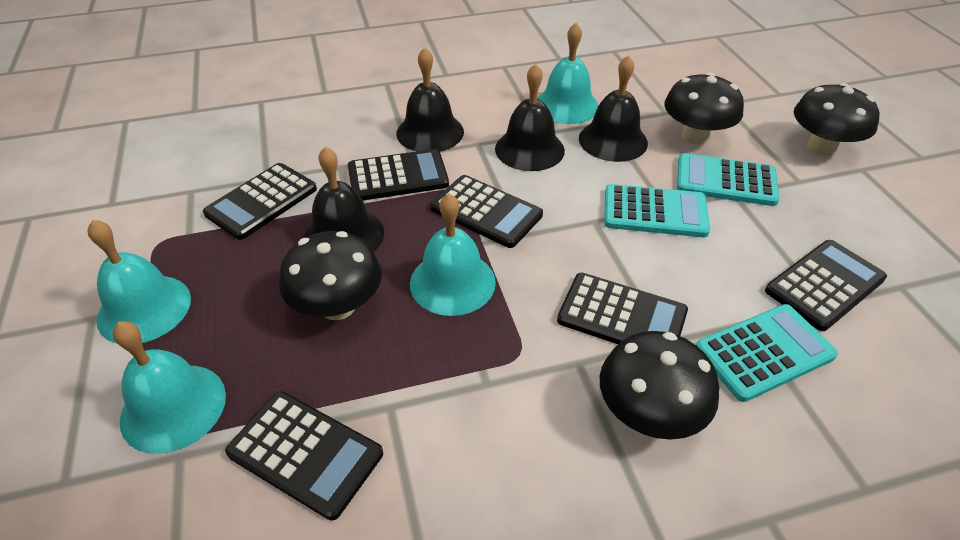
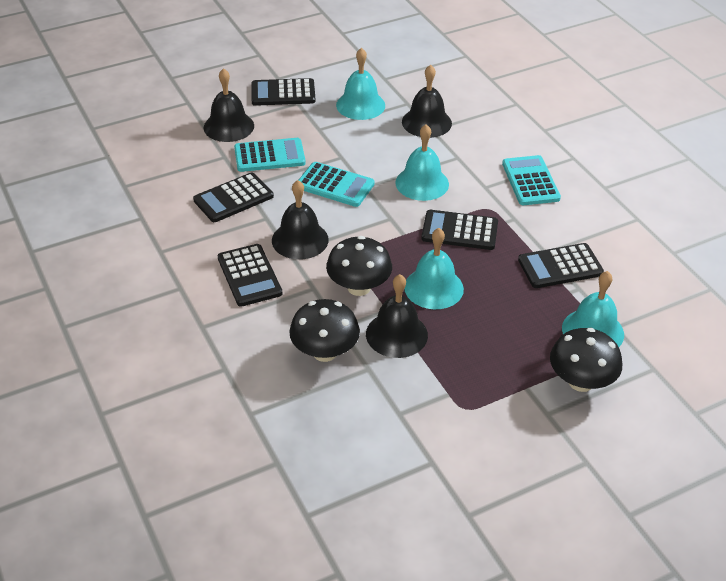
black calculator: 6 -> 5
black mushroom: 4 -> 3

